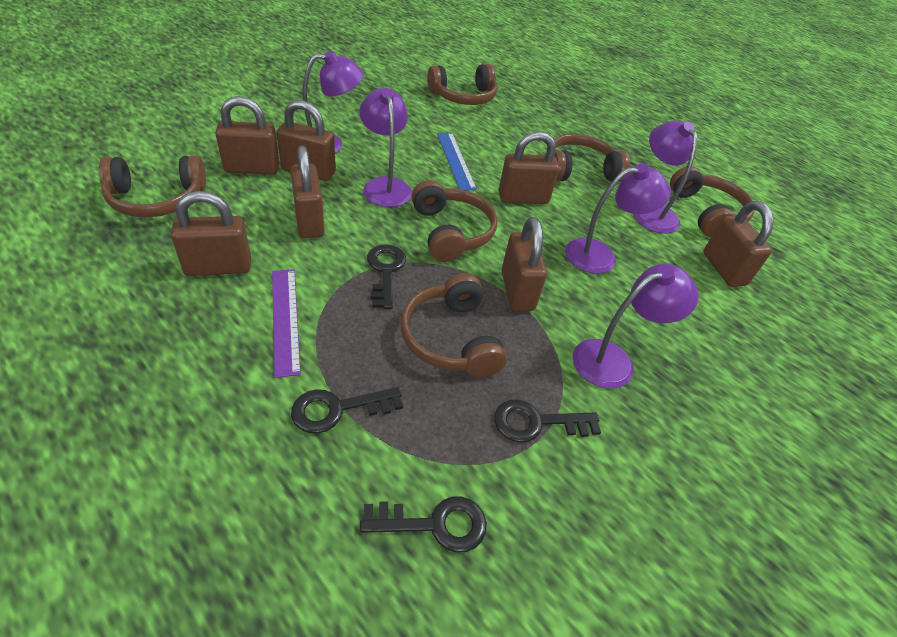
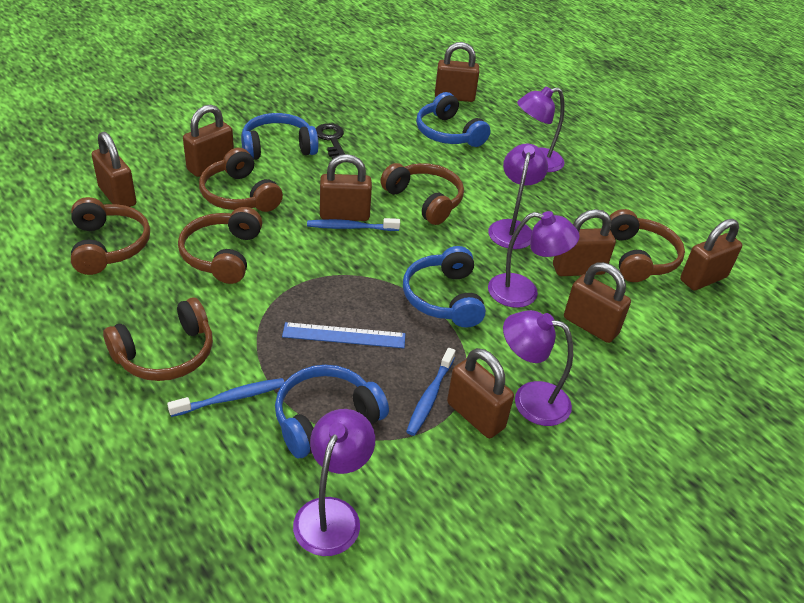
black key: 4 -> 1
blue headphones: 0 -> 4
blue toothbrush: 0 -> 3
brown padlock: 7 -> 8
purple ruler: 1 -> 0

